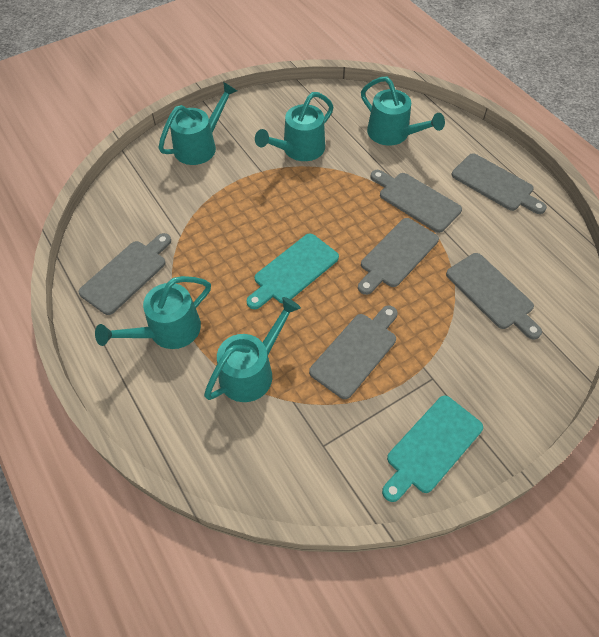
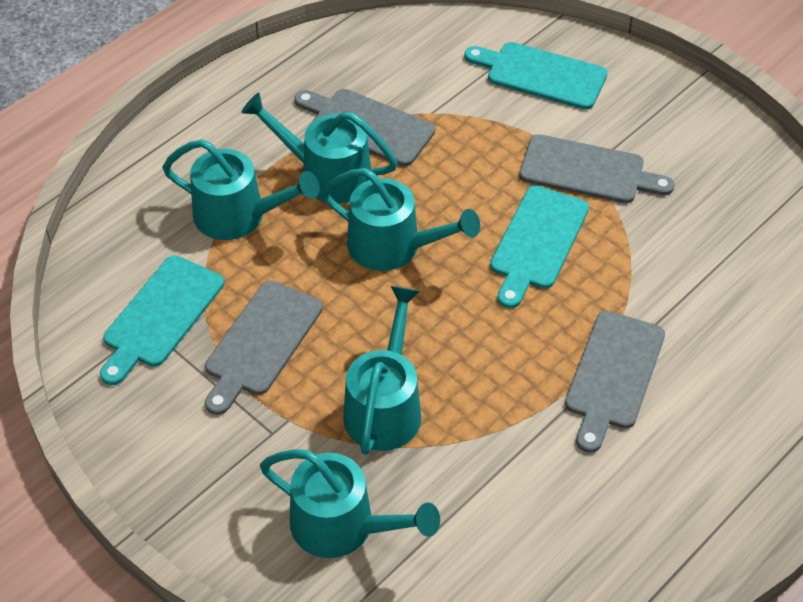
grey cutting board: 6 -> 4
turquoise cutting board: 2 -> 3

